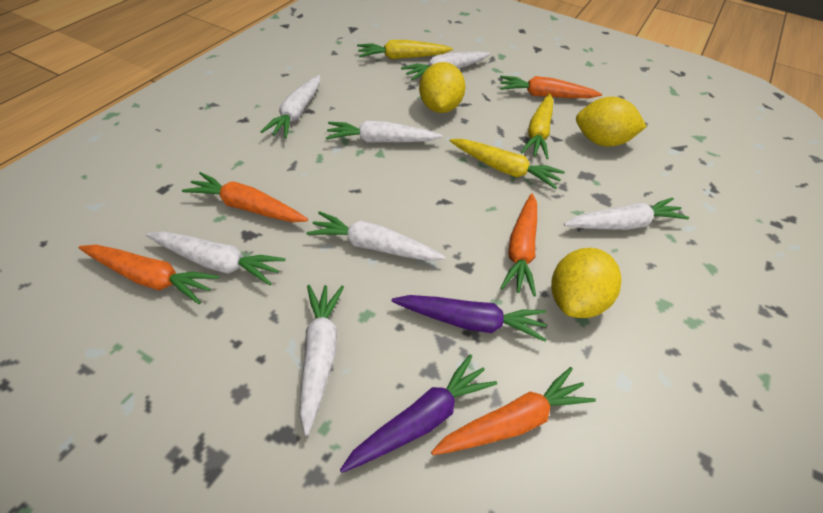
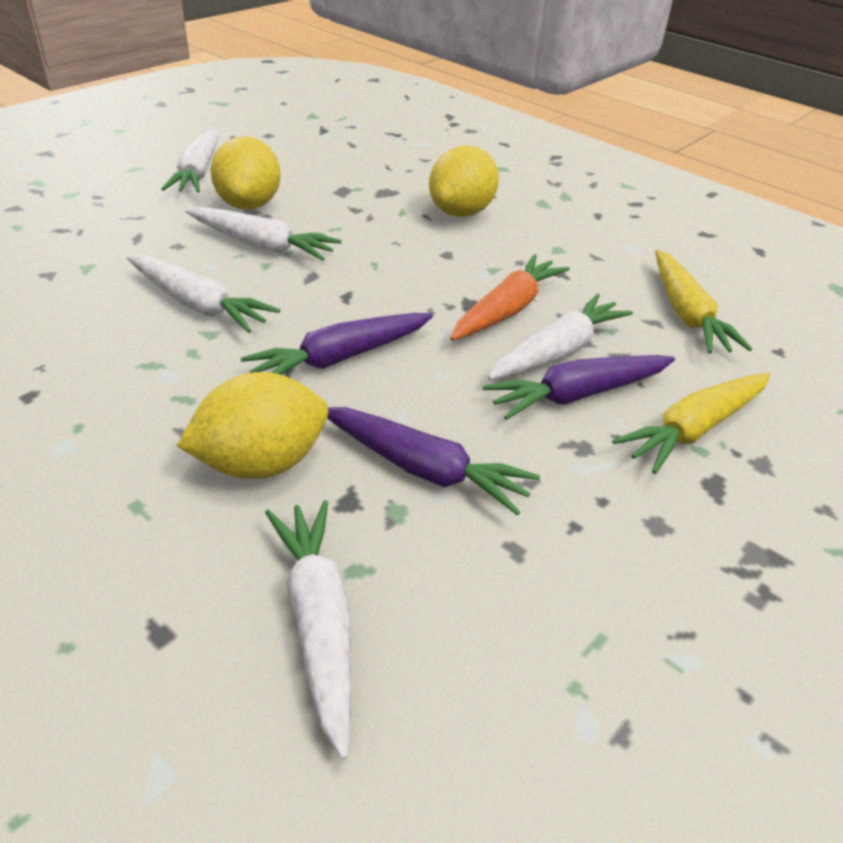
orange carrot: 5 -> 1
purple carrot: 2 -> 3
white carrot: 7 -> 5
yellow carrot: 3 -> 2

